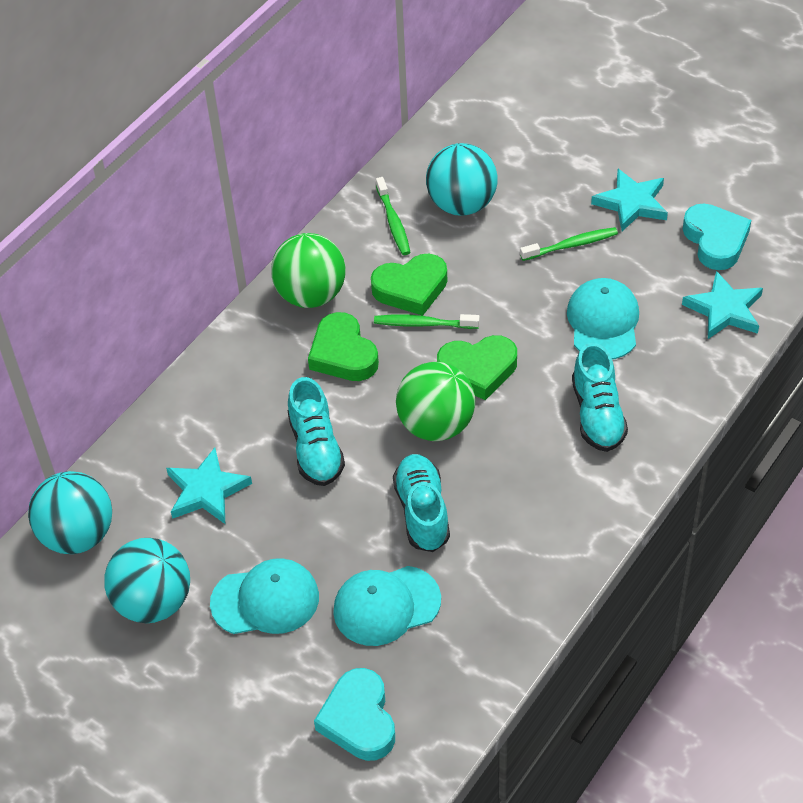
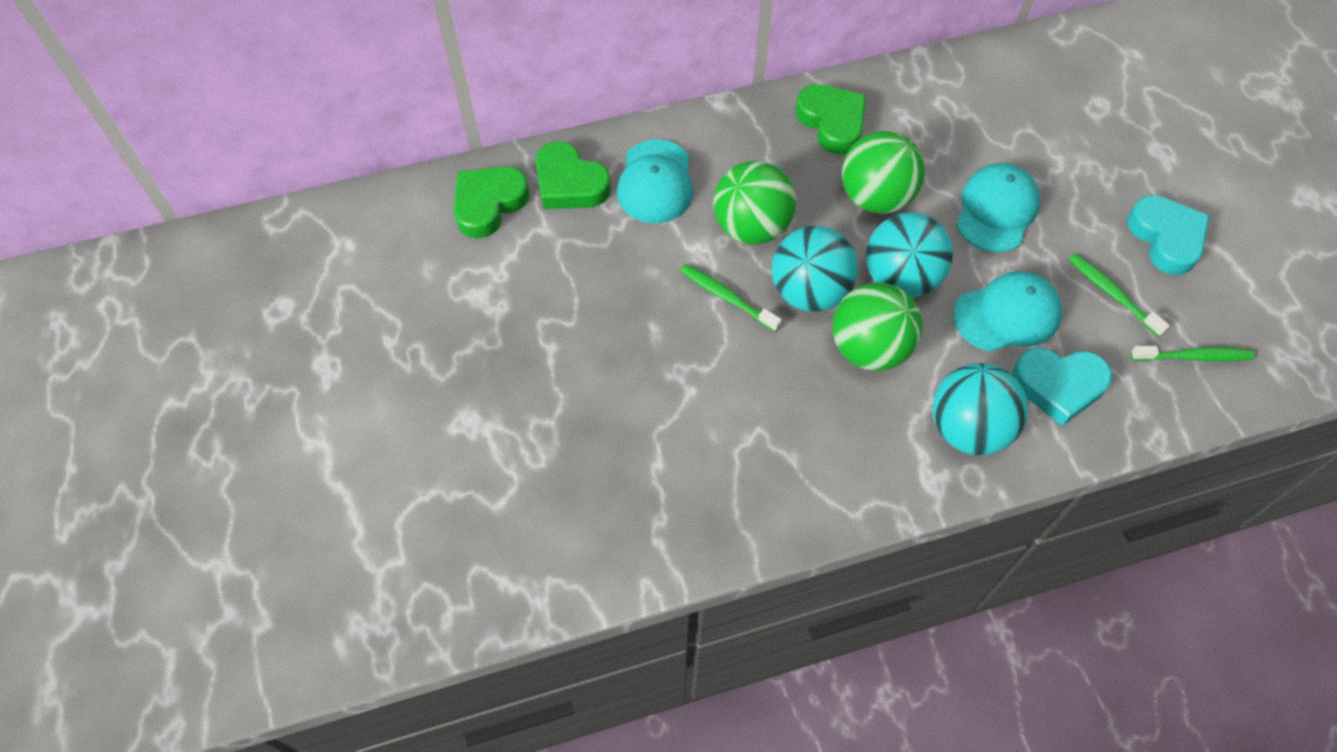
green ball: 2 -> 3
turquoise shoe: 3 -> 0
turquoise star: 3 -> 0

